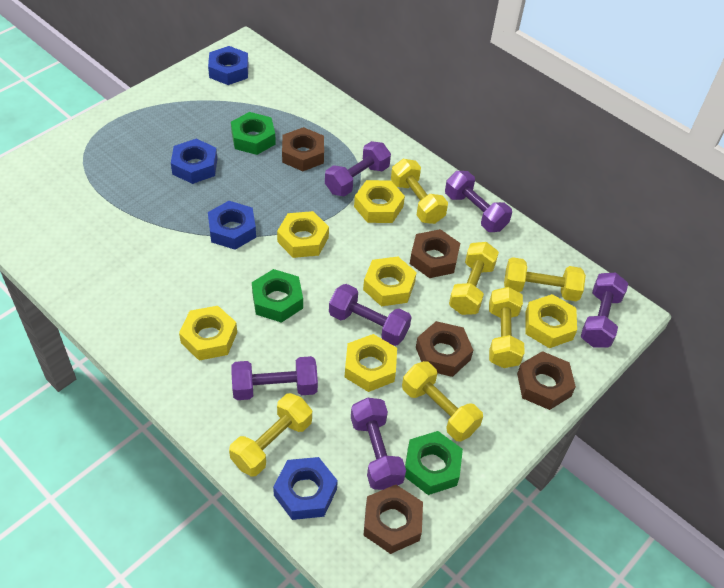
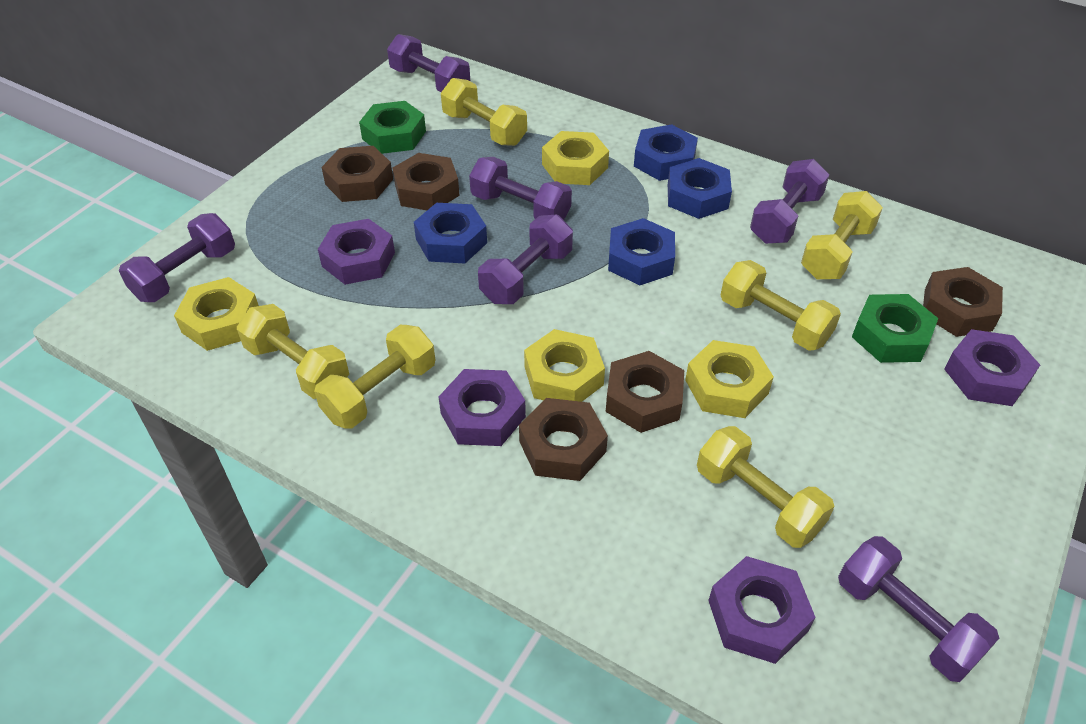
green nut: 3 -> 2
purple nut: 0 -> 4
yellow nut: 6 -> 4

